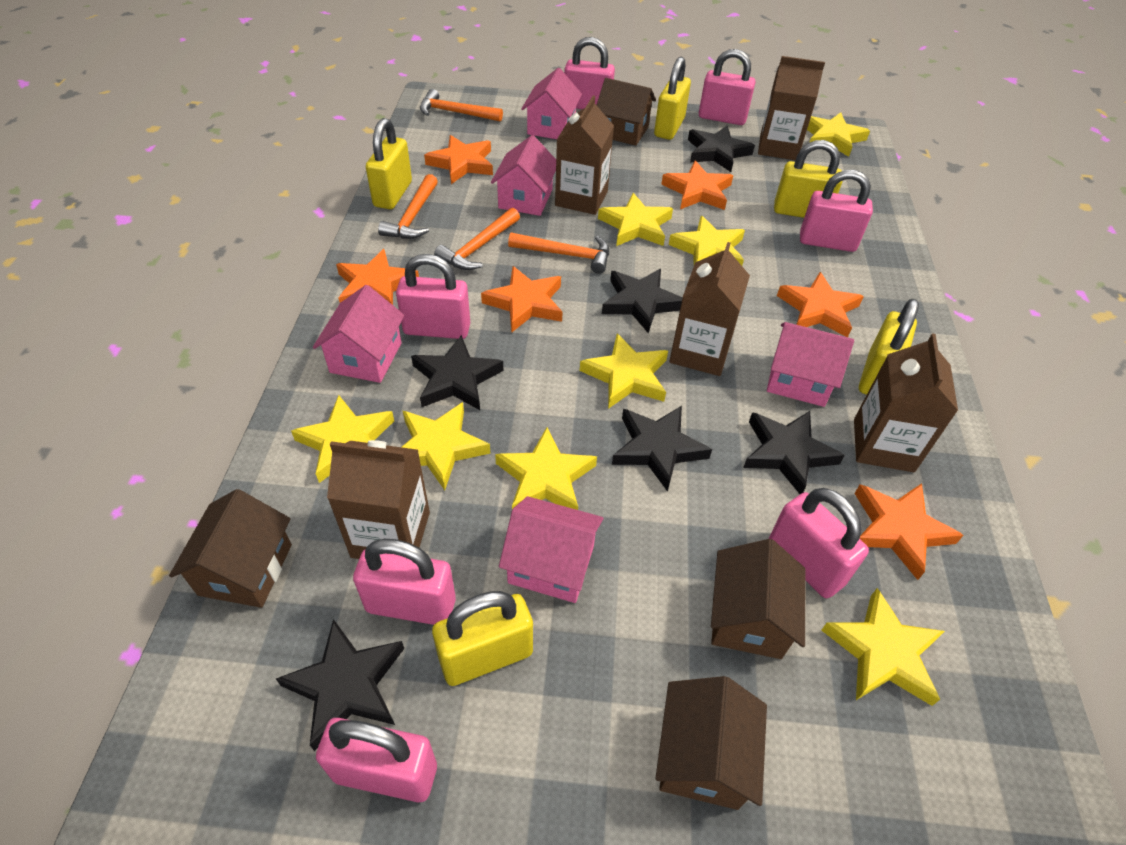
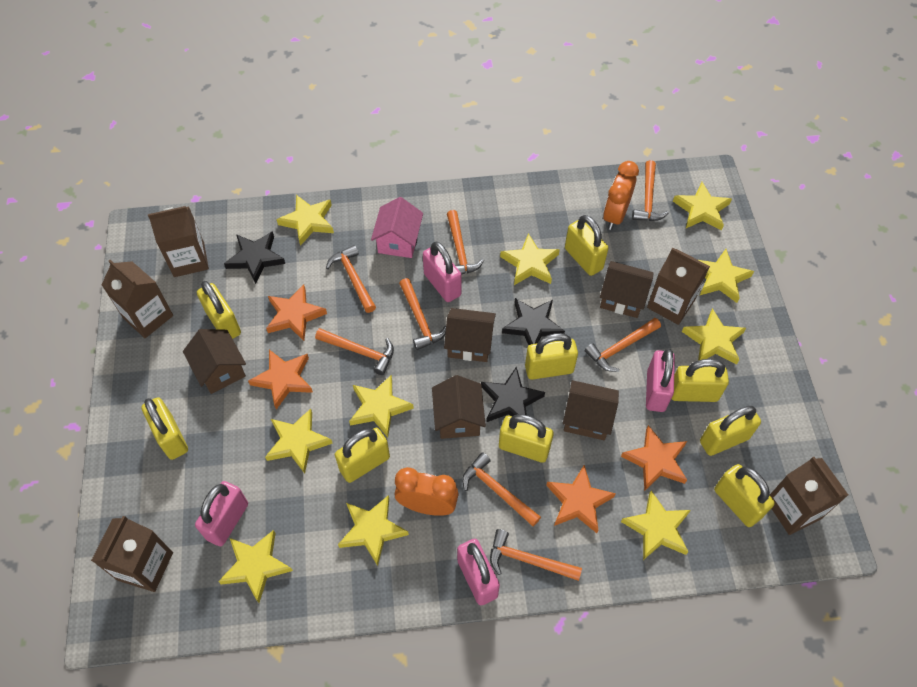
black star: 6 -> 3
brown house: 4 -> 5
orange clock: 0 -> 2
orange hammer: 4 -> 8
orange star: 6 -> 4
pink house: 5 -> 1
pink padlock: 7 -> 4
yellow padlock: 5 -> 9
yellow star: 8 -> 10

